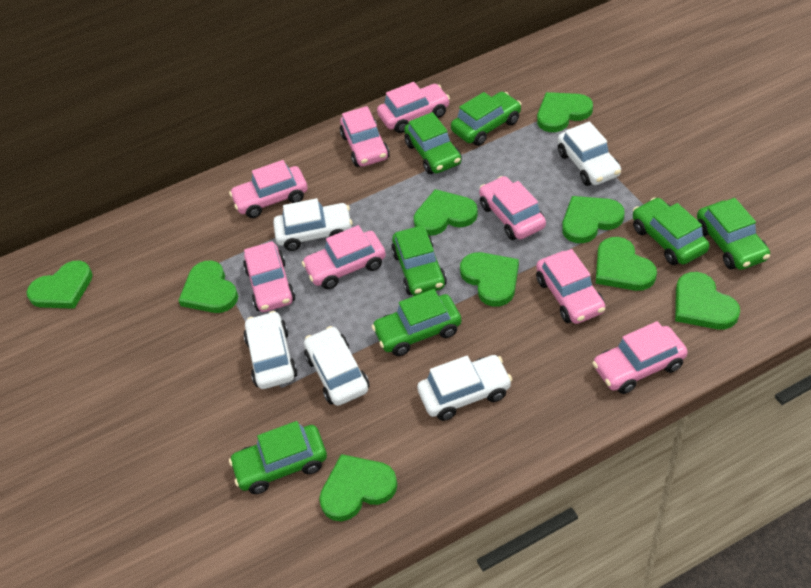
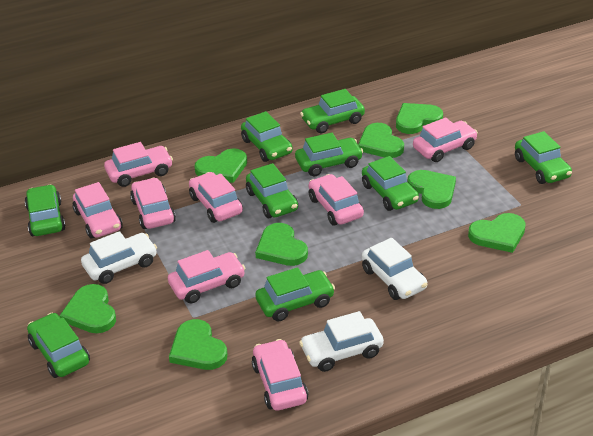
green car: 7 -> 9
green heart: 9 -> 8
white car: 5 -> 3

